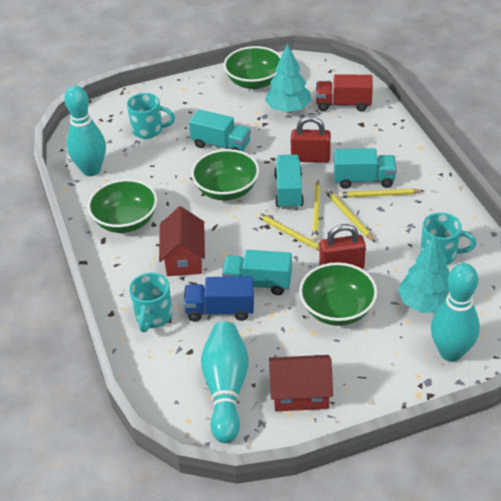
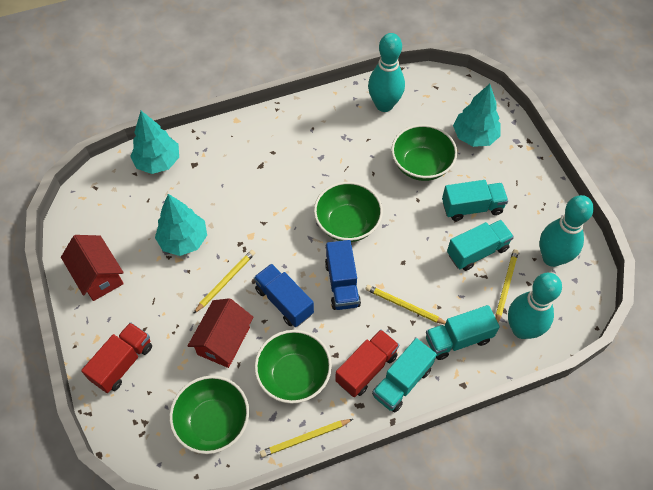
blue truck: 1 -> 2
red padlock: 2 -> 0
red truck: 1 -> 2
turquoise mug: 3 -> 0
turquoise tree: 2 -> 3

